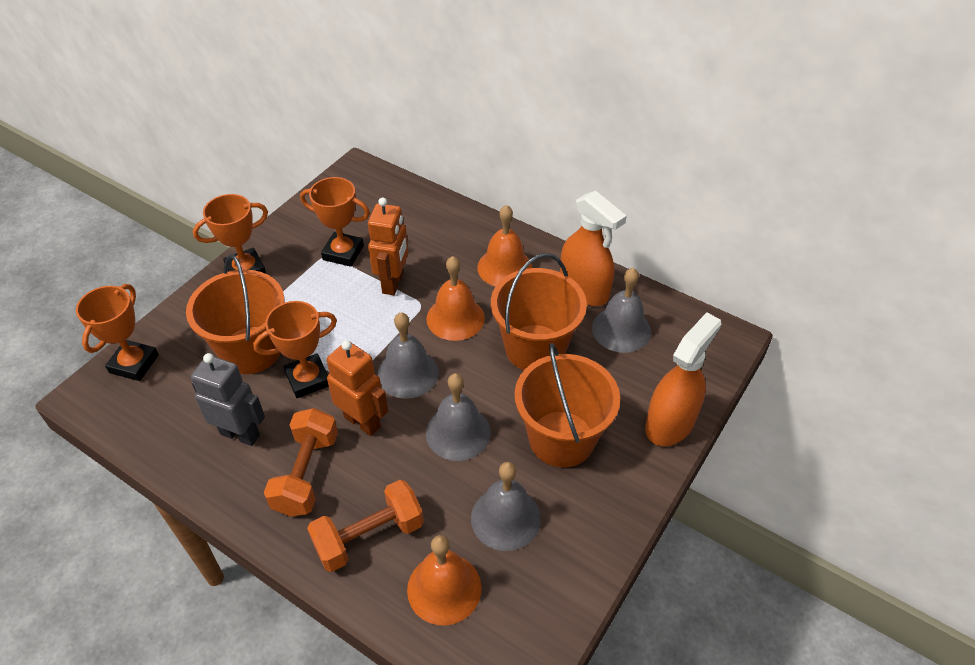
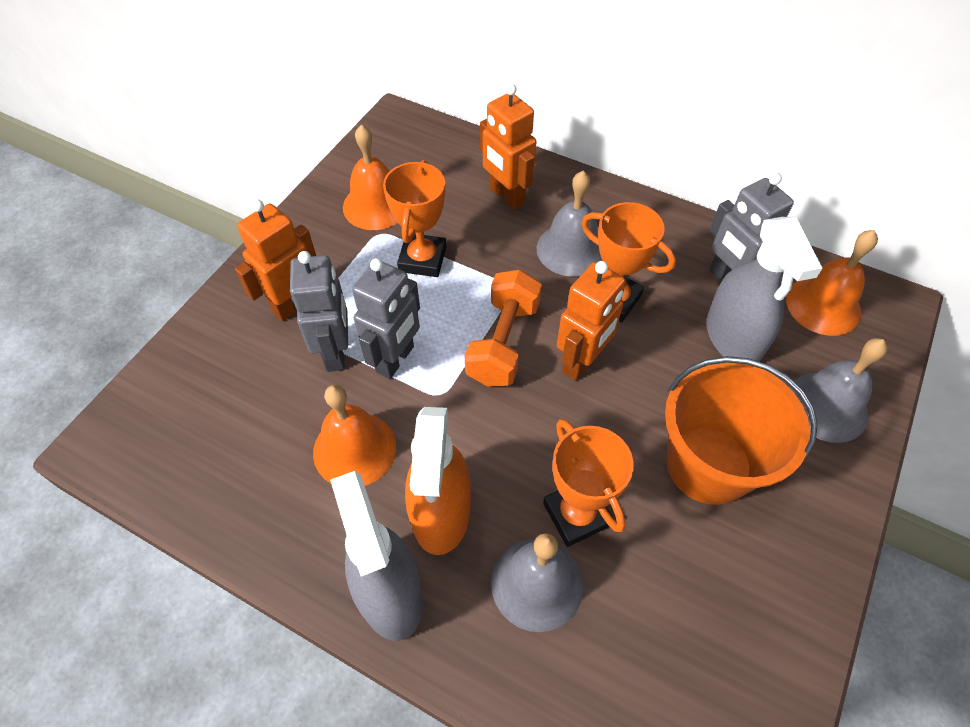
grey bell: 4 -> 3
grey robot: 1 -> 3
grey spray bottle: 0 -> 2
orange bucket: 3 -> 1
orange dumbbell: 2 -> 1
orange robot: 2 -> 3
orange spray bottle: 2 -> 1
orange trophy: 4 -> 3

